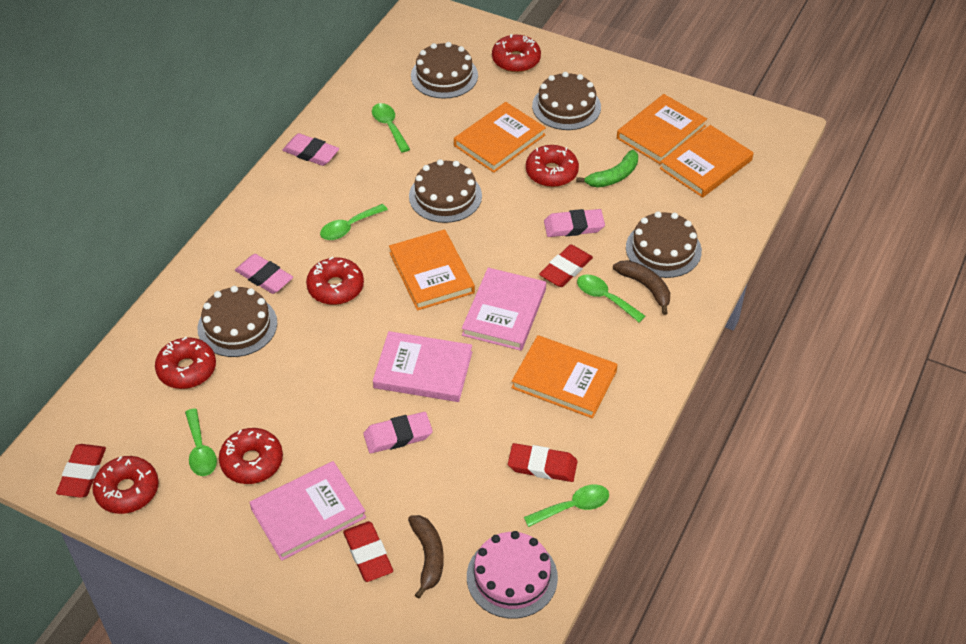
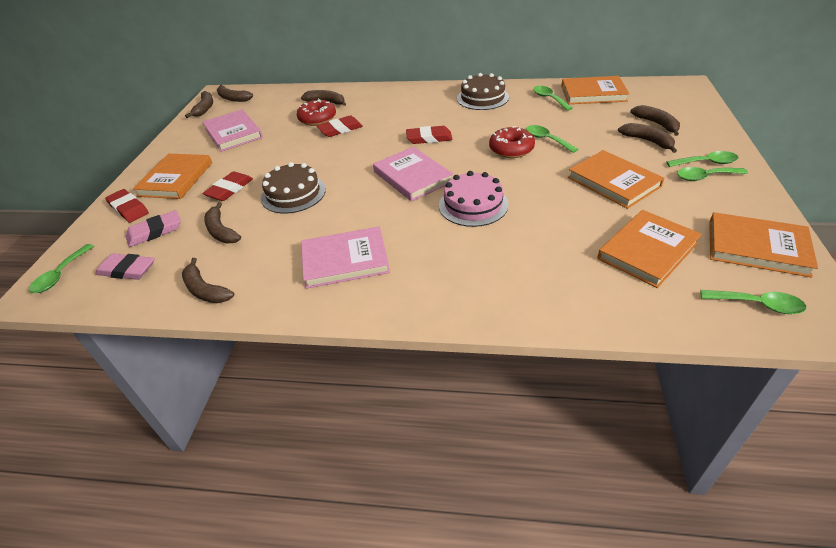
brown banana: 2 -> 7
brown cake: 5 -> 2
green banana: 1 -> 0
green spoon: 5 -> 6
pink eraser: 4 -> 2
red donut: 6 -> 2

